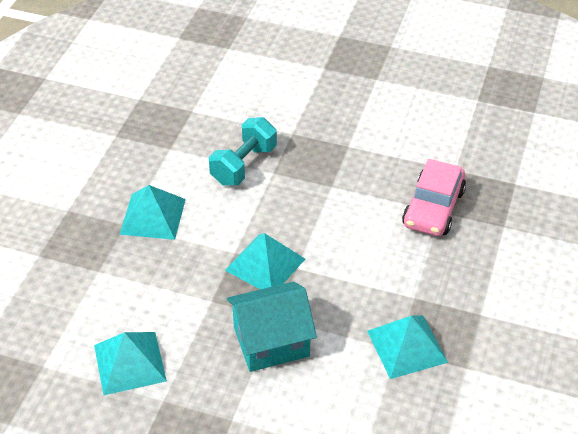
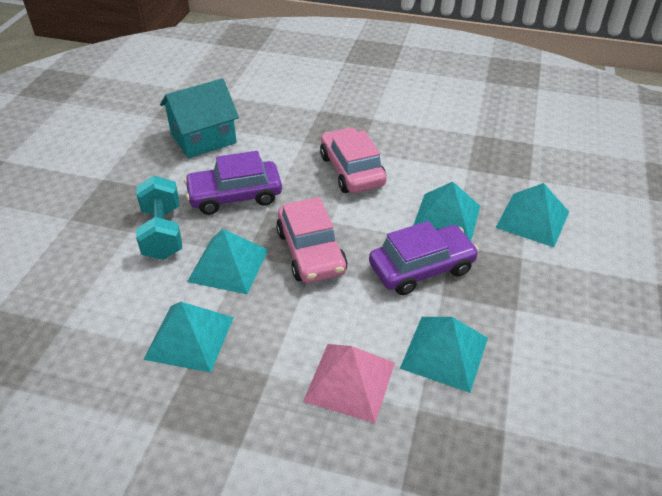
pink car: 1 -> 2
pink pyramid: 0 -> 1
purple car: 0 -> 2
turquoise pyramid: 4 -> 5

